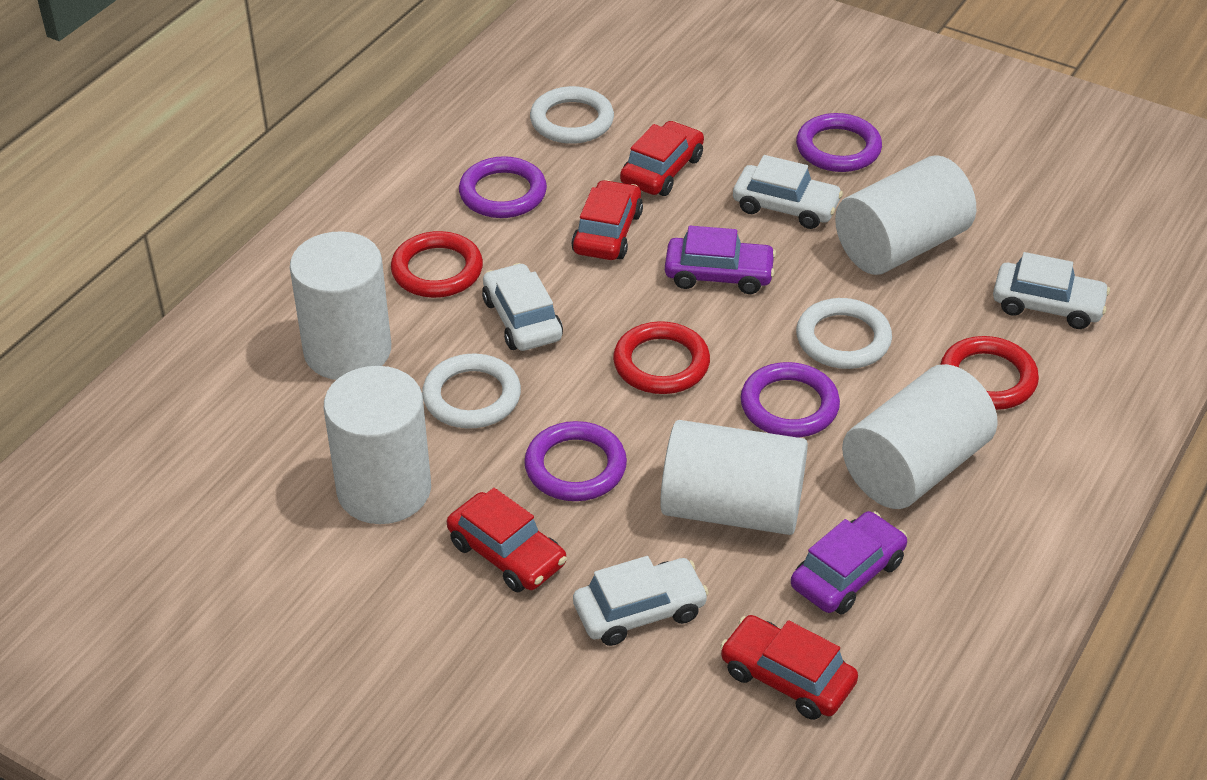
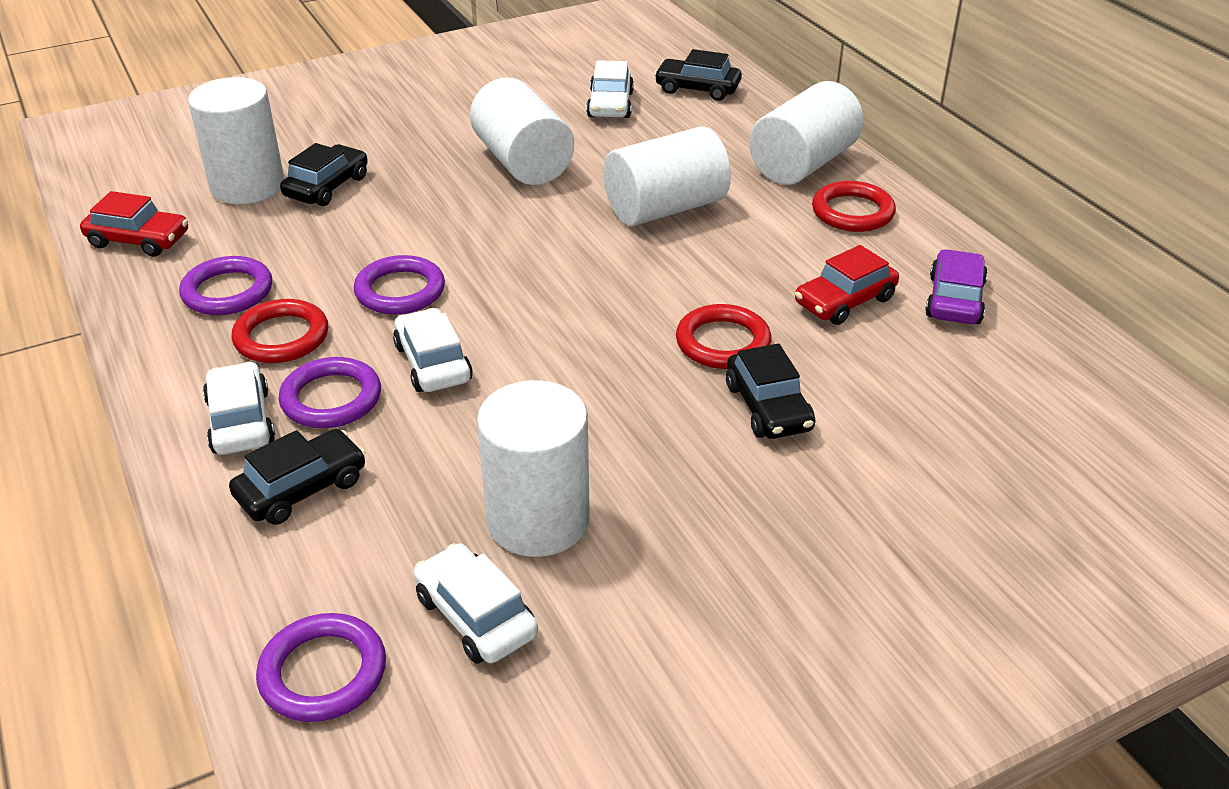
black car: 0 -> 4
purple car: 2 -> 1
red car: 4 -> 2
white ring: 3 -> 0

